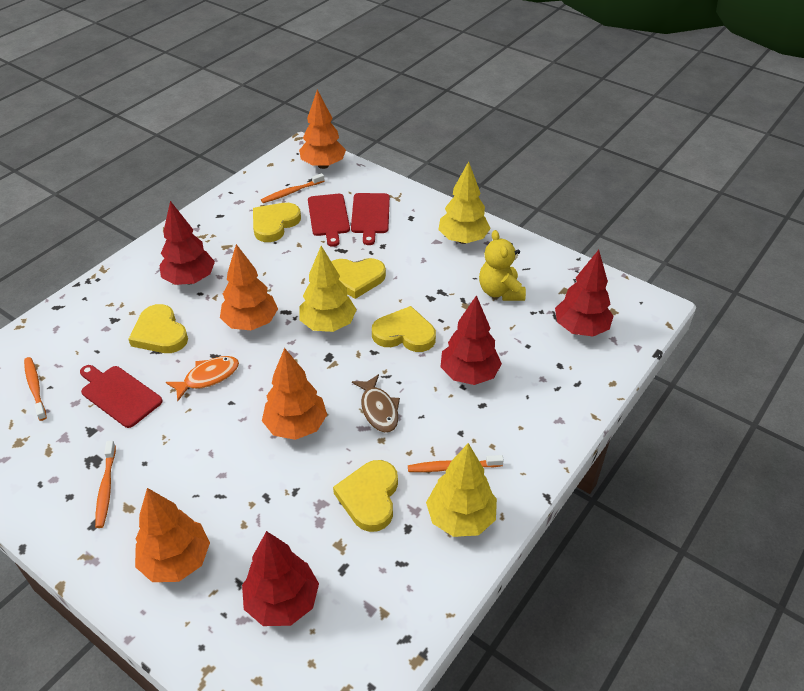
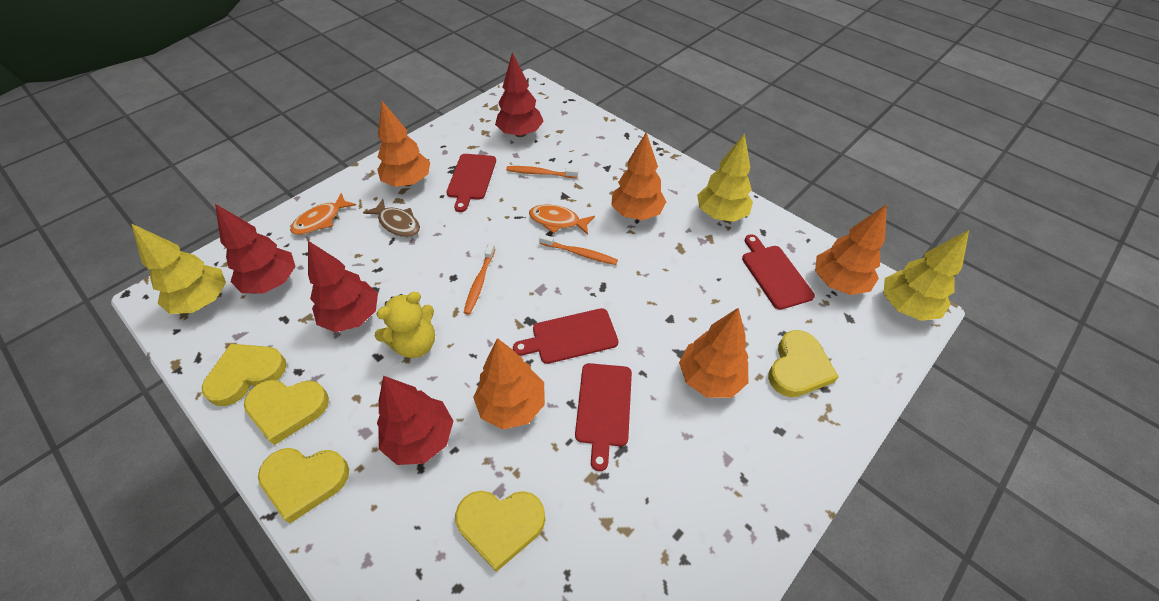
orange fish: 1 -> 2
orange toothbrush: 4 -> 3
orange tree: 4 -> 5
red cutting board: 3 -> 4

